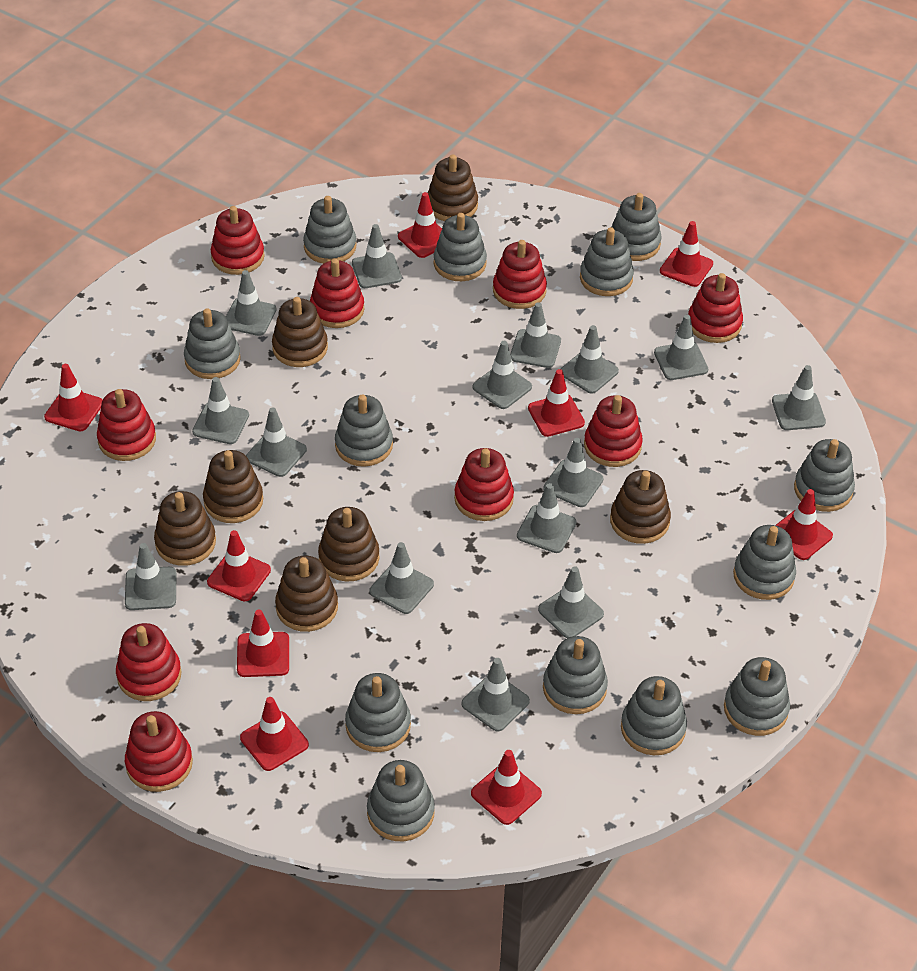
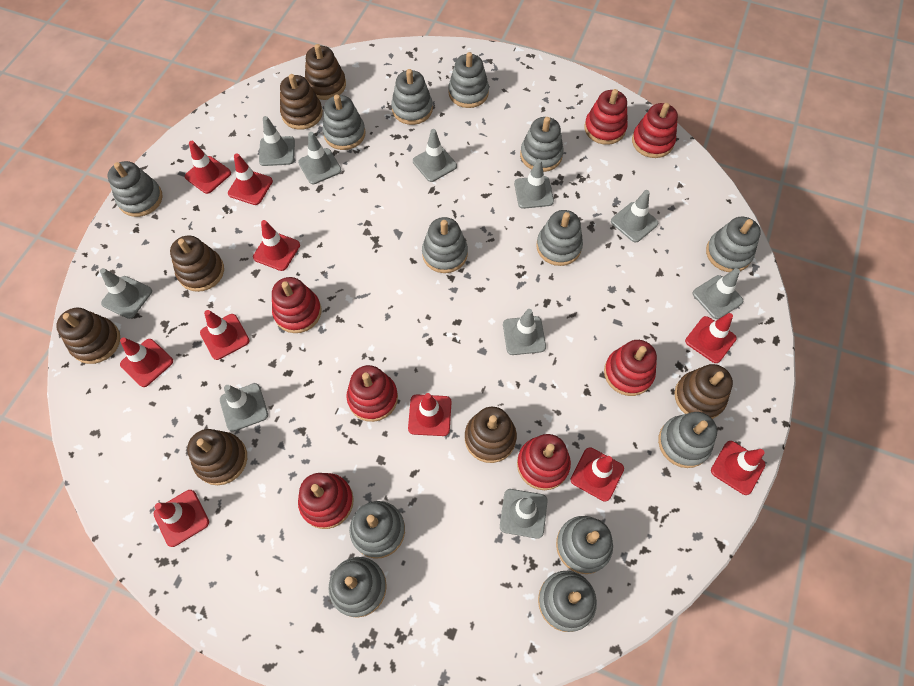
grey traffic cone: 15 -> 10
red stacking toy: 9 -> 7
red traffic cone: 9 -> 10

